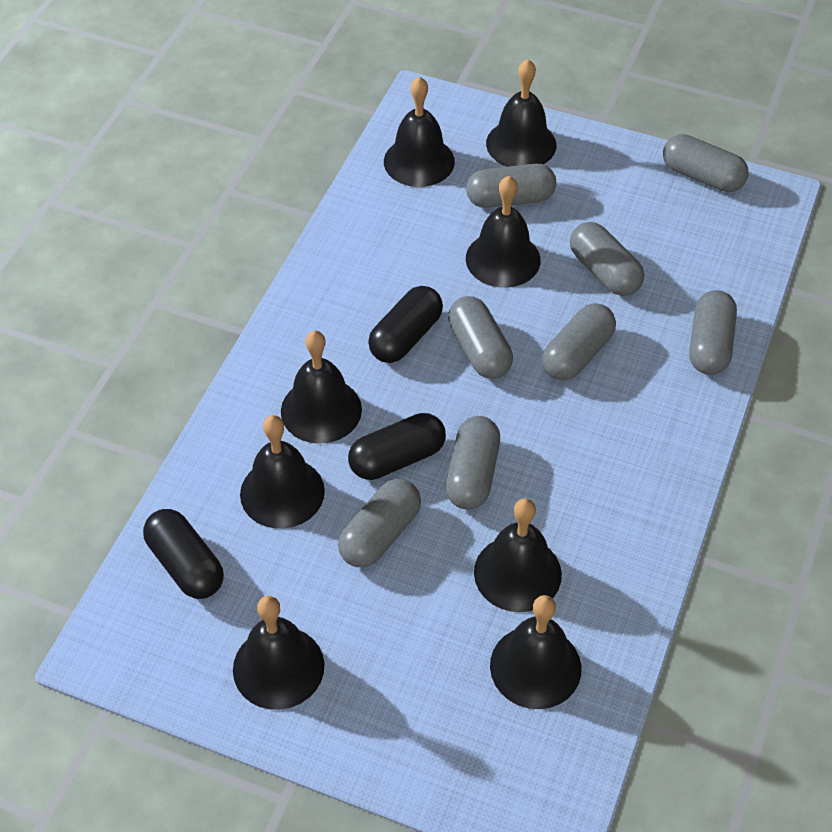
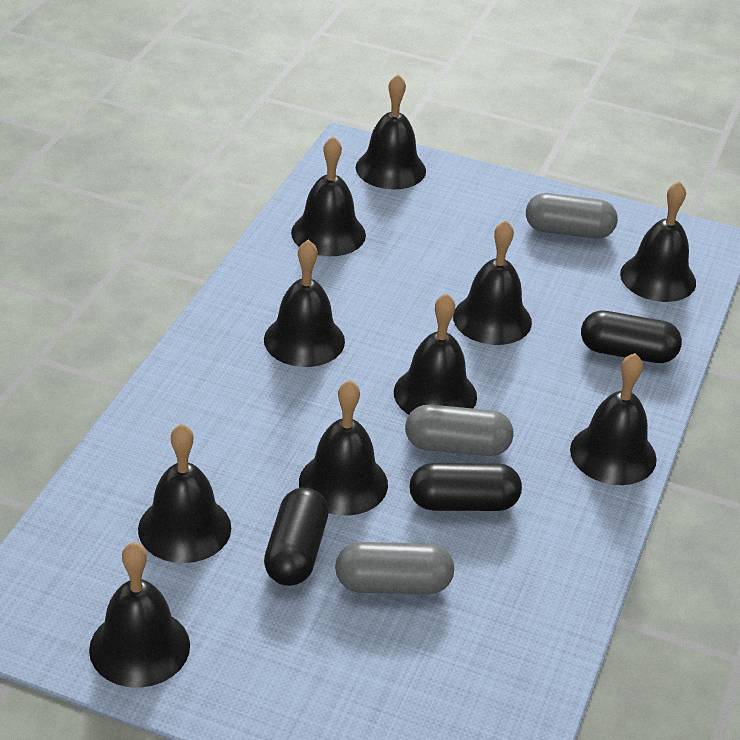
black bell: 8 -> 10
grey capsule: 8 -> 3

